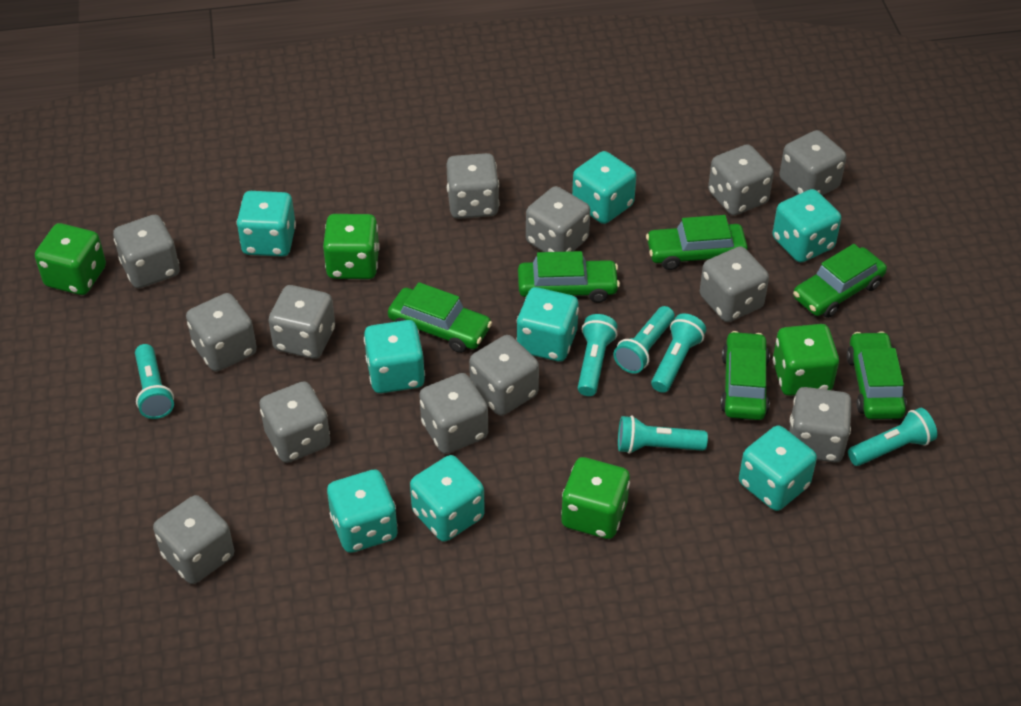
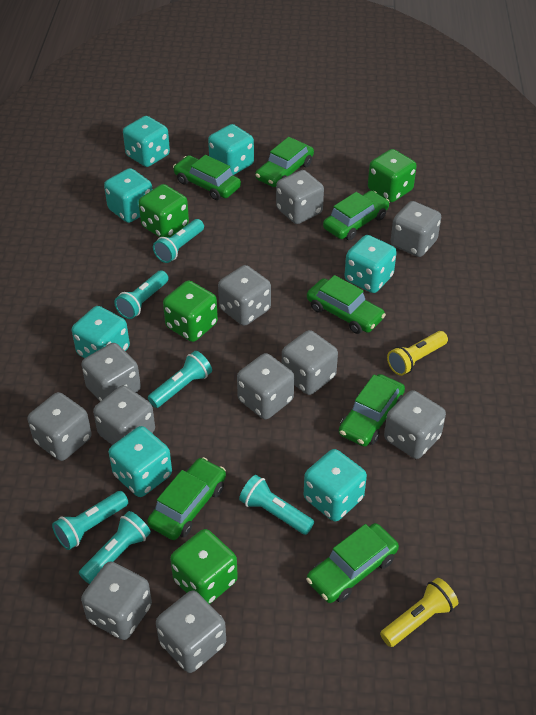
green car: 6 -> 7
grey dice: 13 -> 11
turquoise dice: 8 -> 7
yellow flashlight: 0 -> 2

